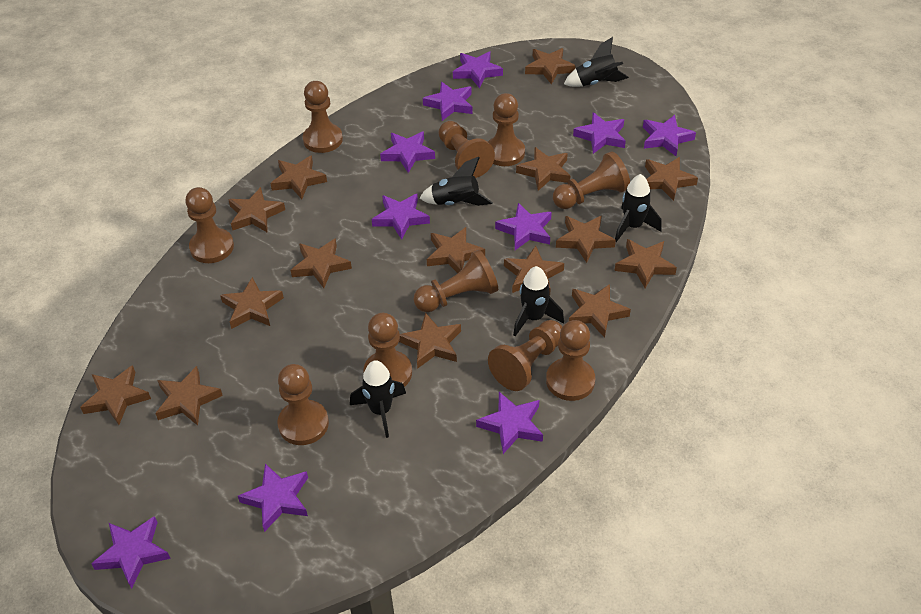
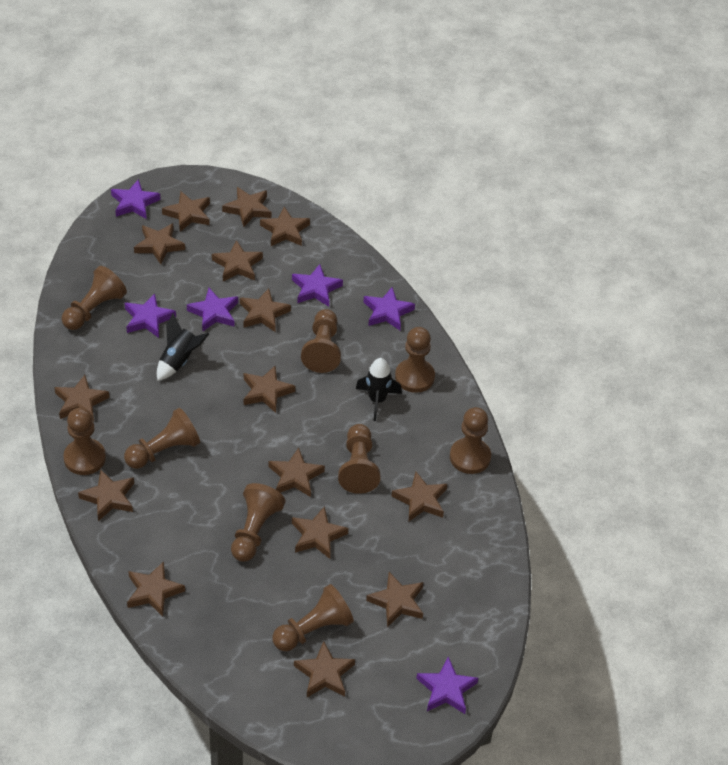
black rocket: 5 -> 2
brown pawn: 10 -> 9
purple star: 10 -> 6

